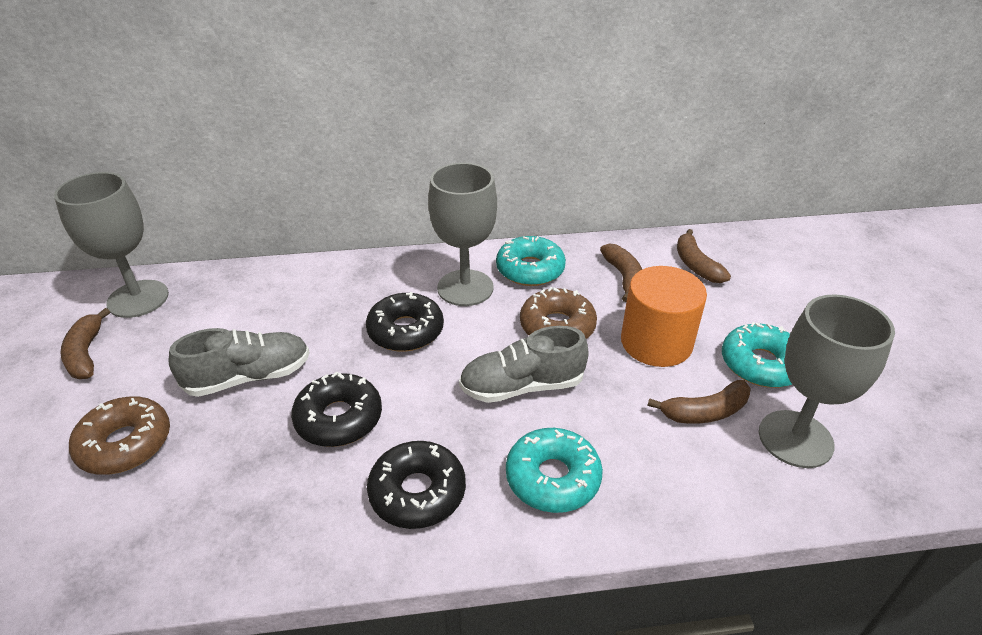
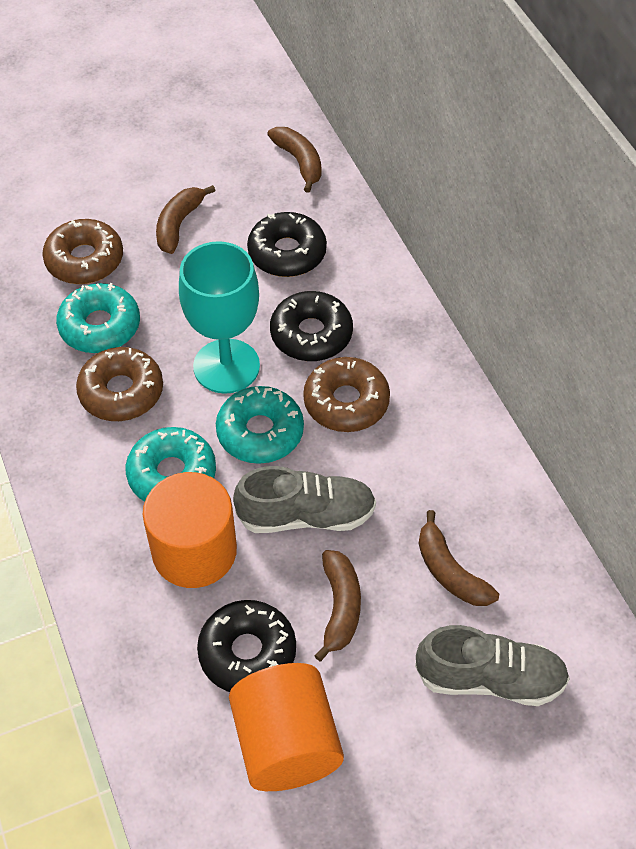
brown donut: 2 -> 3
grey goblet: 3 -> 0
orange cylinder: 1 -> 2
turquoise goblet: 0 -> 1

